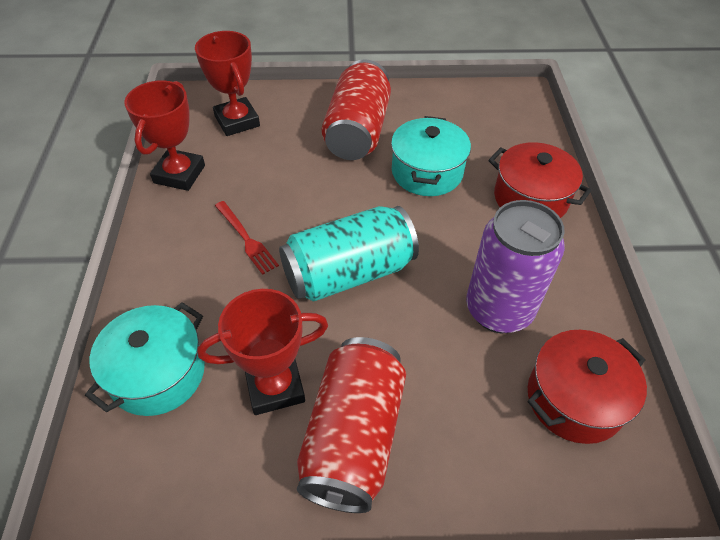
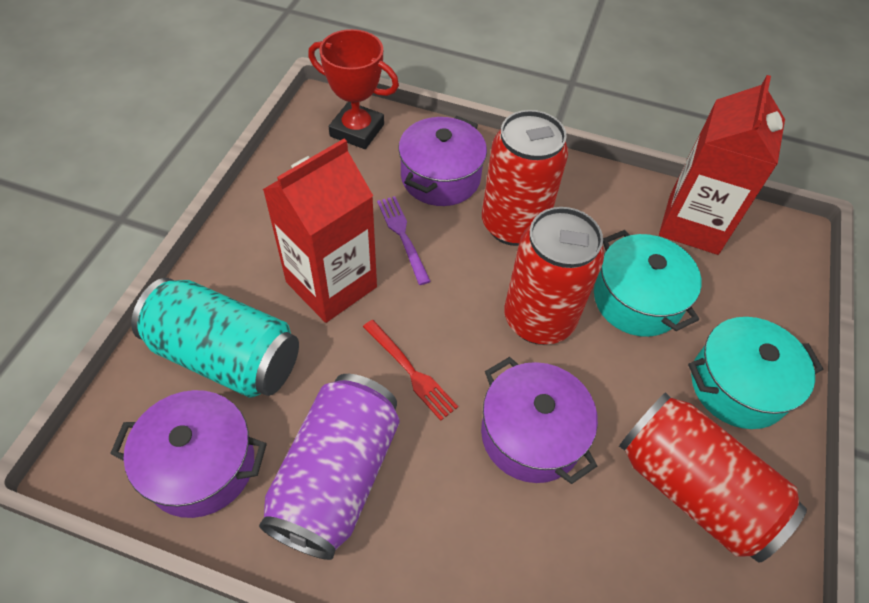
purple fork: 0 -> 1
purple pot: 0 -> 3
red can: 2 -> 3
red carton: 0 -> 2
red pot: 2 -> 0
red trophy: 3 -> 1

